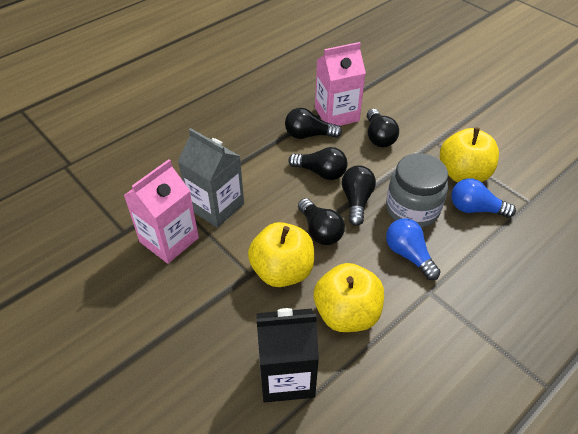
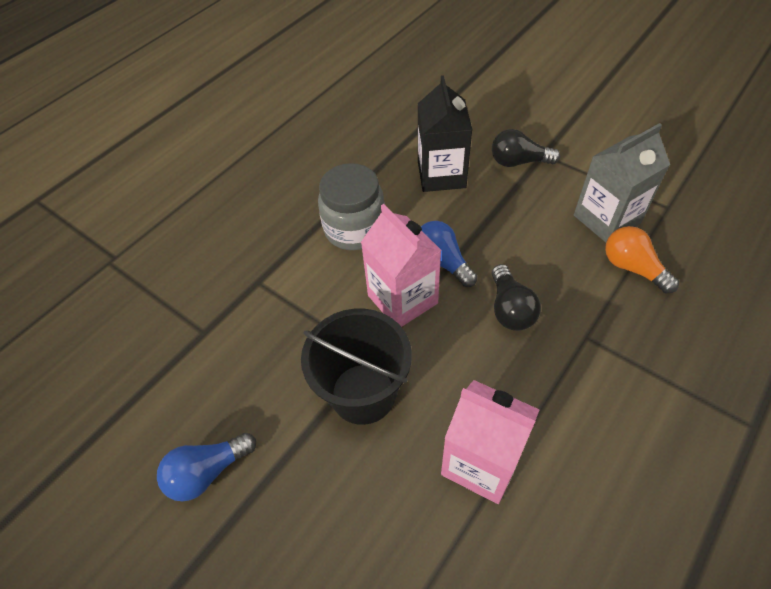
black bucket: 0 -> 1
black light bulb: 5 -> 2
orange light bulb: 0 -> 1
yellow apple: 3 -> 0

